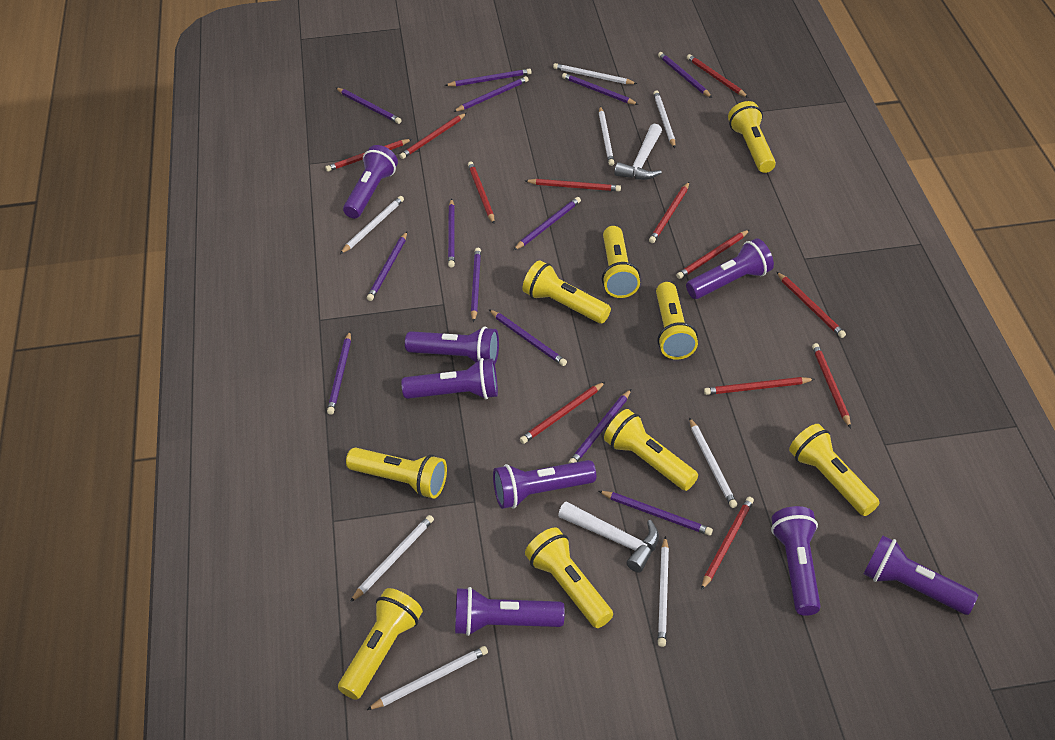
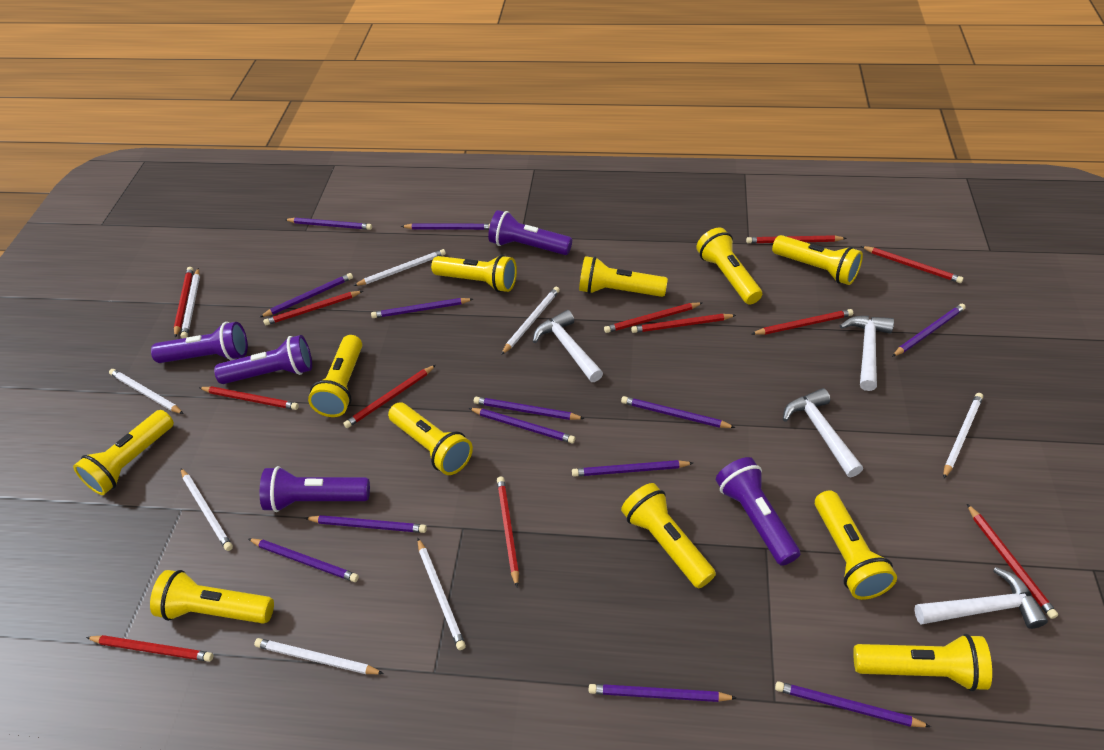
purple flashlight: 8 -> 5
white hammer: 2 -> 4
yellow flashlight: 9 -> 11

